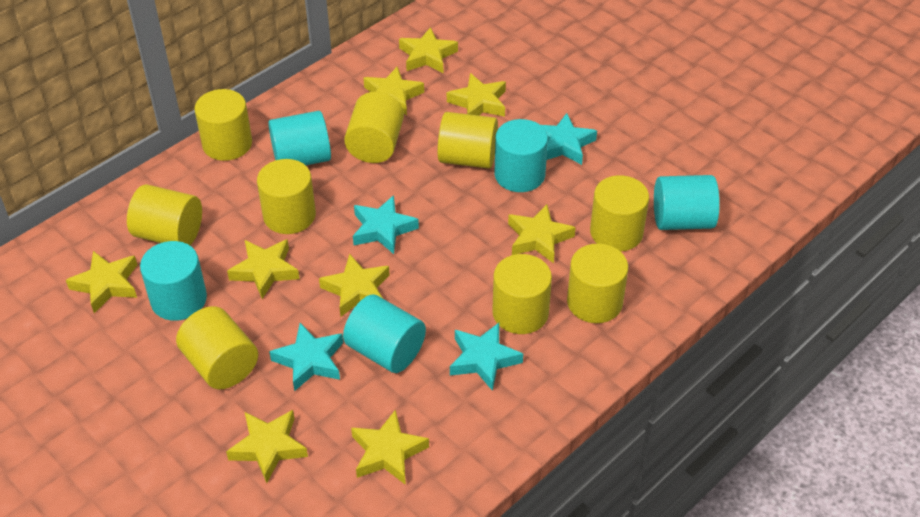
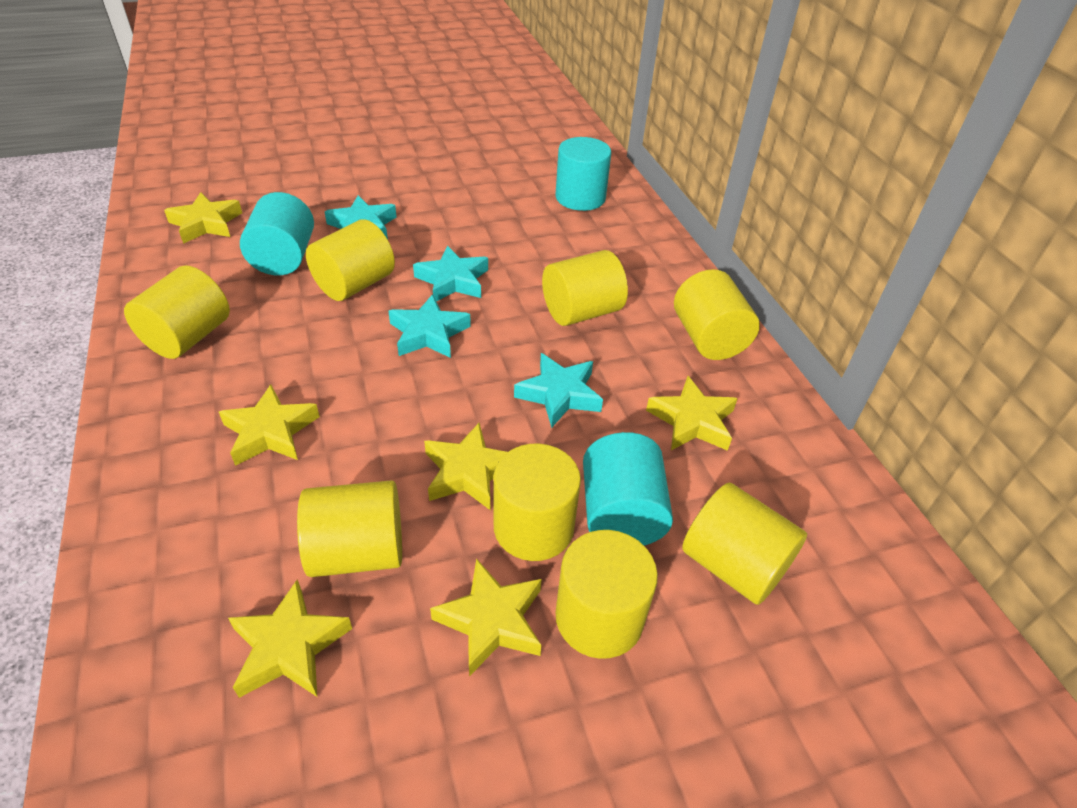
turquoise cylinder: 5 -> 3
yellow cylinder: 9 -> 8
yellow star: 9 -> 6

